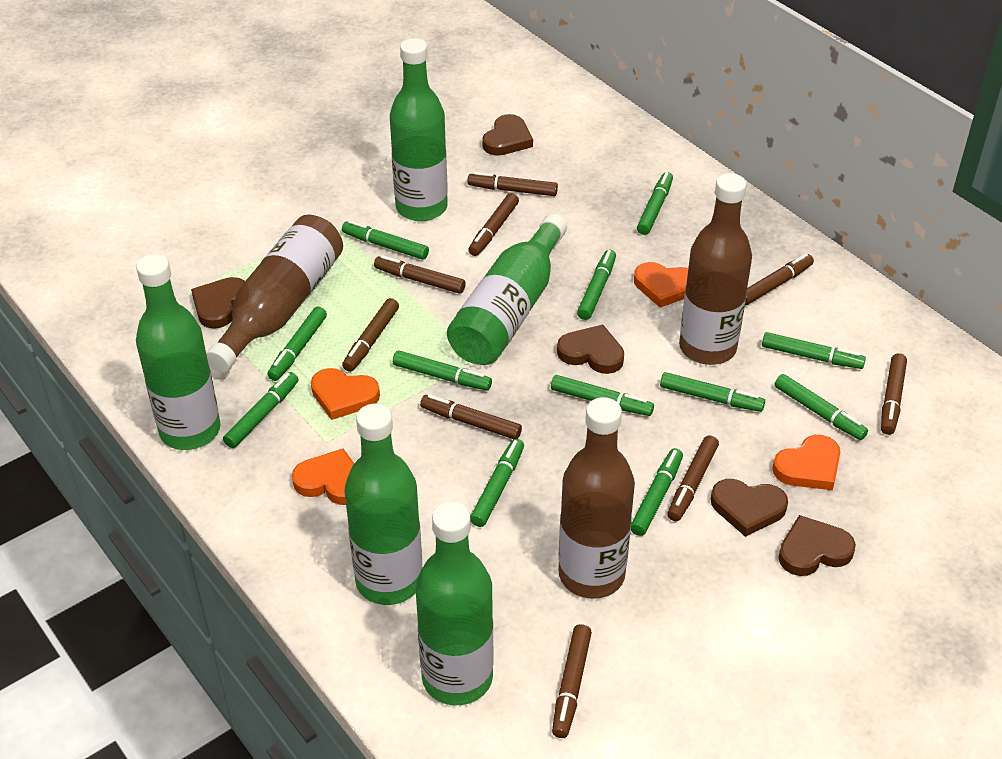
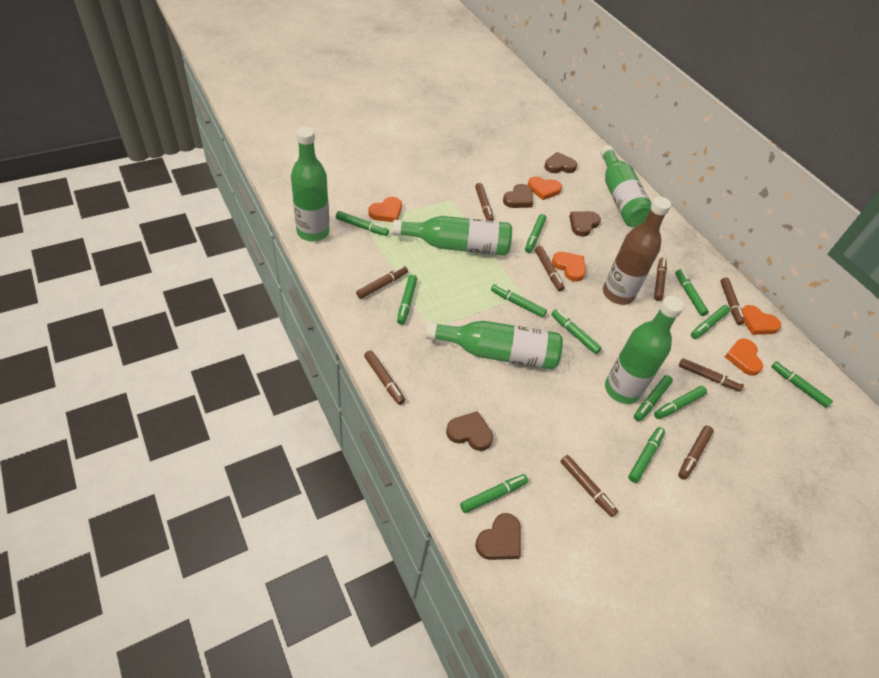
brown bottle: 3 -> 1
orange heart: 4 -> 5

